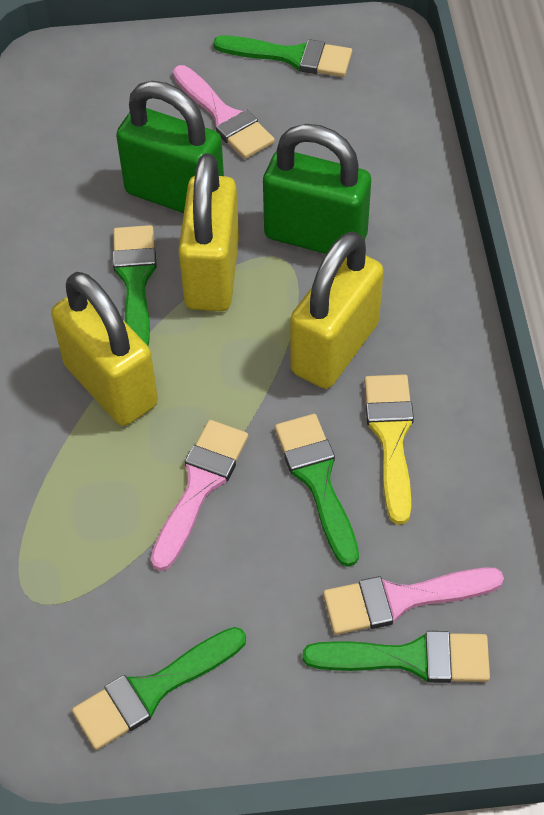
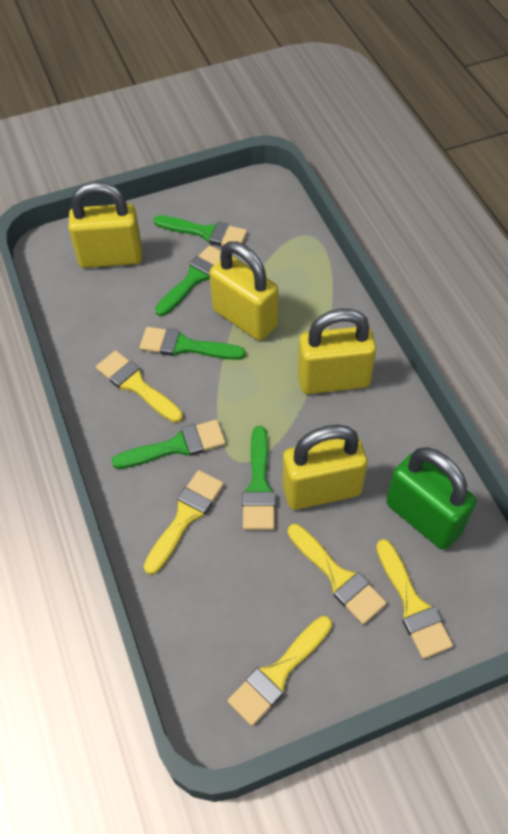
green padlock: 2 -> 1
pink brush: 3 -> 0
yellow brush: 1 -> 5
yellow padlock: 3 -> 4

